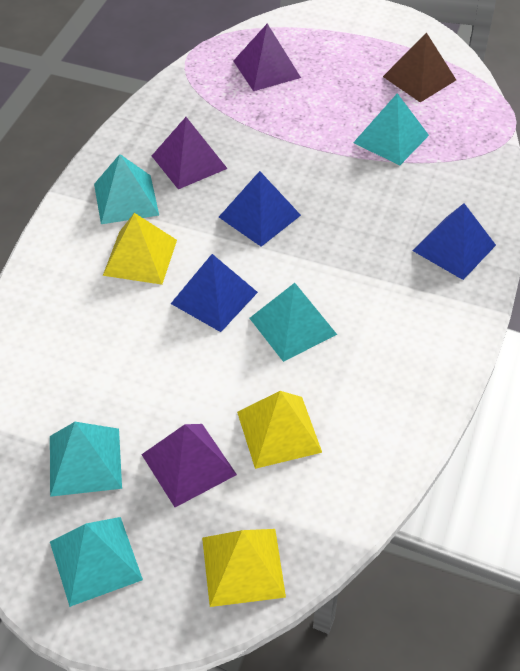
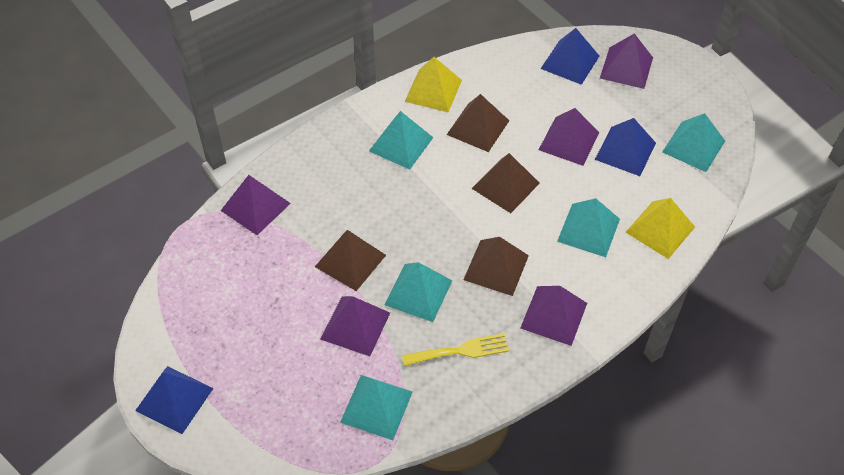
brown pyramid: 1 -> 4
purple pyramid: 3 -> 5
yellow fork: 0 -> 1
yellow pyramid: 3 -> 2

